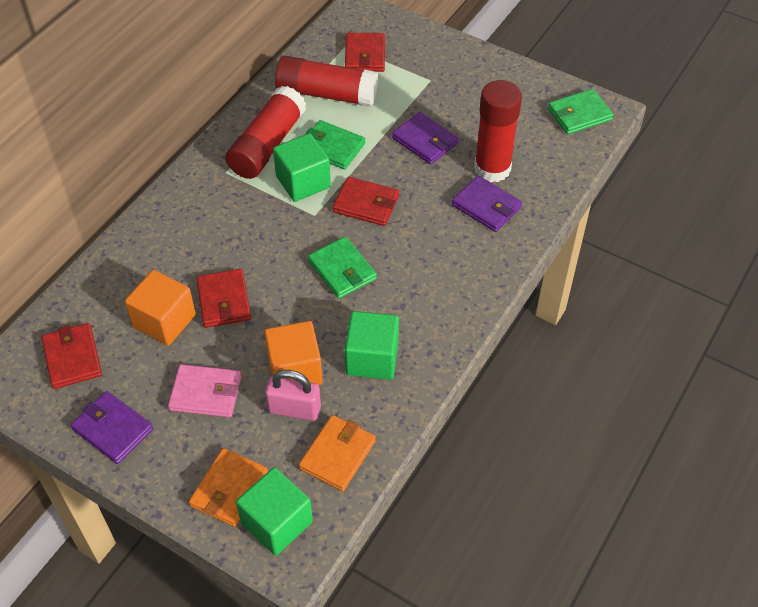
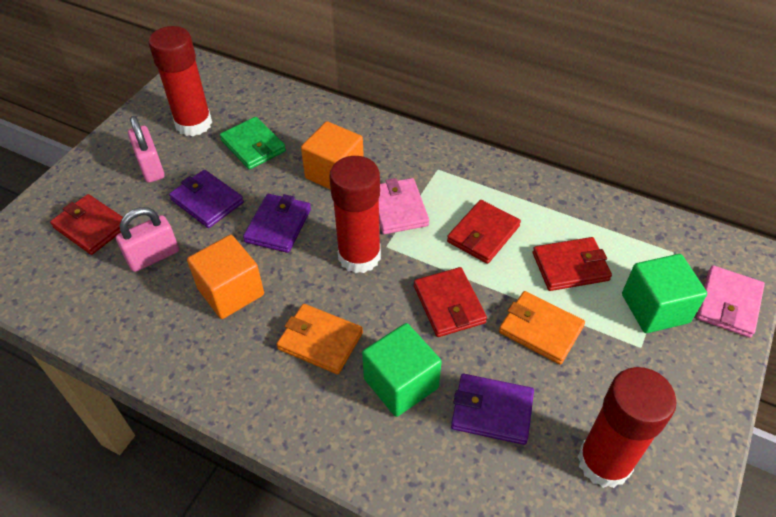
green cube: 3 -> 2
green wallet: 3 -> 1
pink padlock: 1 -> 2
pink wallet: 1 -> 2

